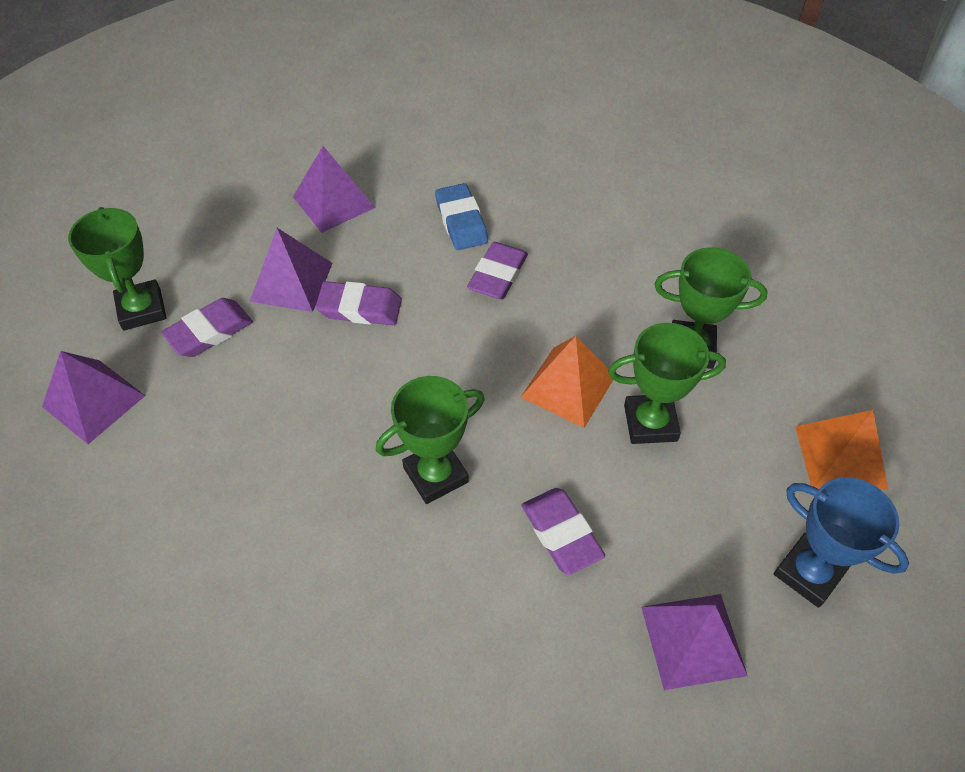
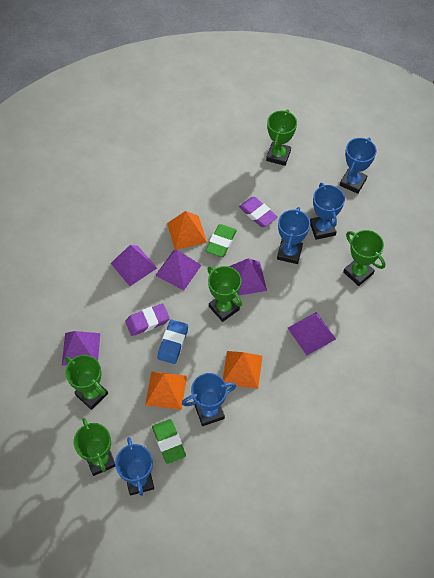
blue trophy: 1 -> 5
green eraser: 0 -> 2
green trophy: 4 -> 5
orange pyramid: 2 -> 3
purple eraser: 4 -> 2
purple pyramid: 4 -> 5

